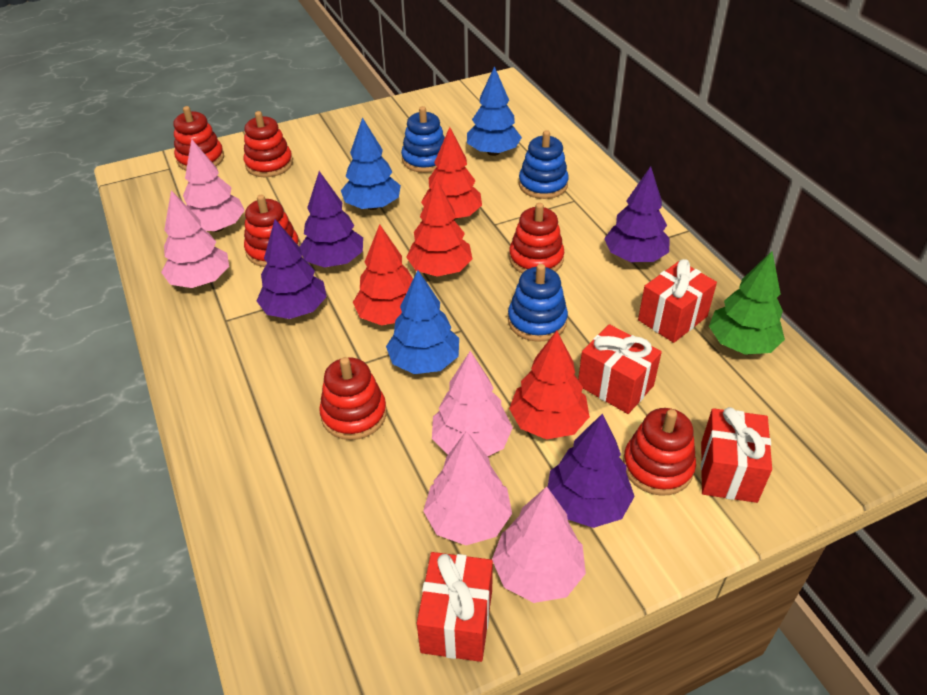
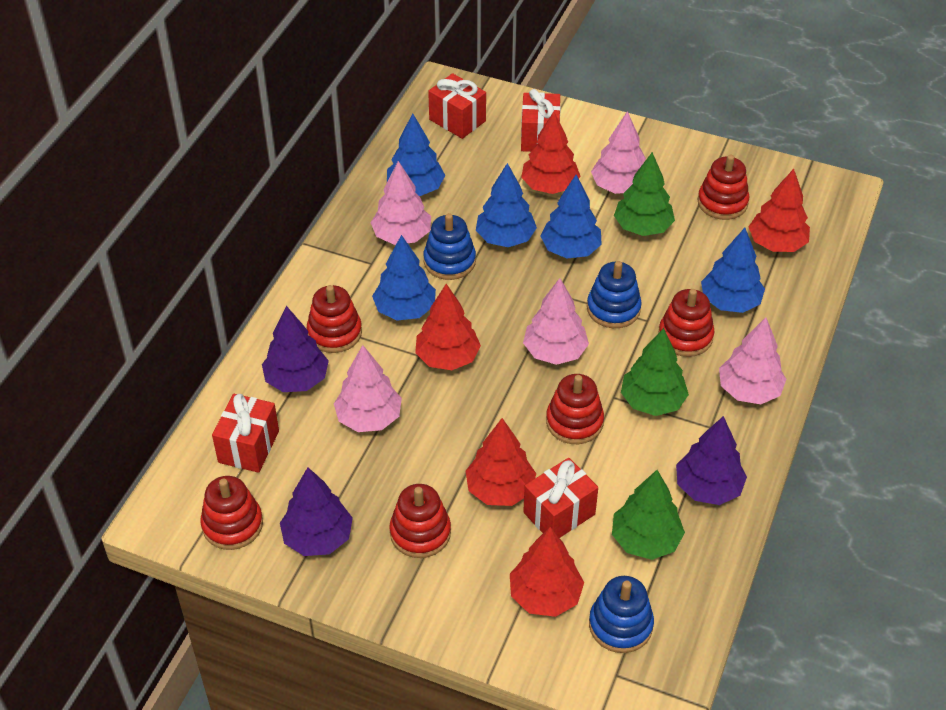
blue tree: 3 -> 5
green tree: 1 -> 3
purple tree: 4 -> 3
red tree: 4 -> 5

